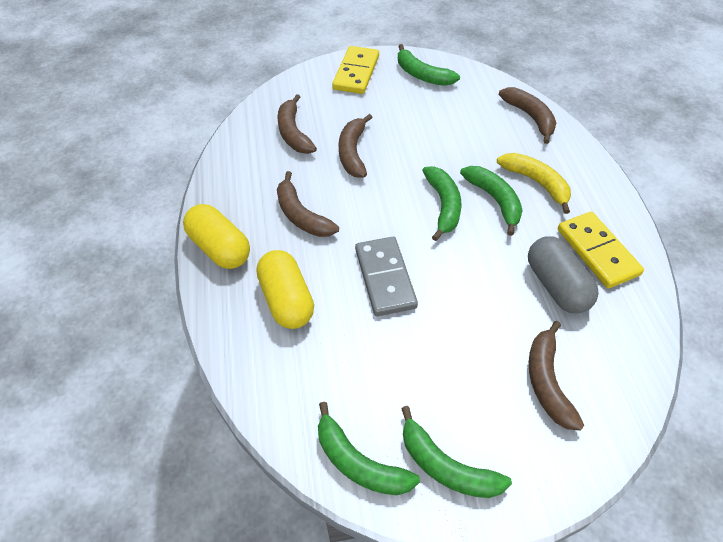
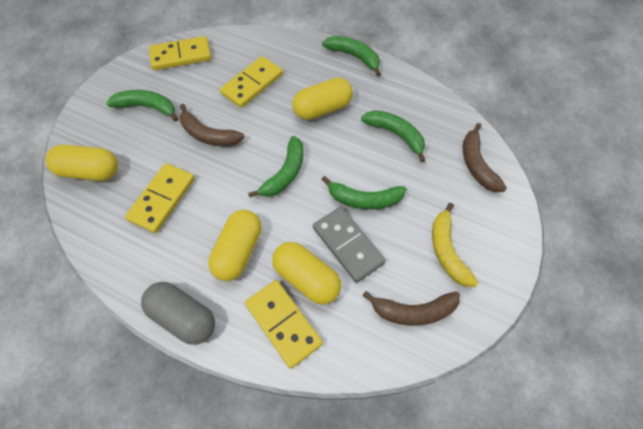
brown banana: 5 -> 3
yellow capsule: 2 -> 4
yellow domino: 2 -> 4

